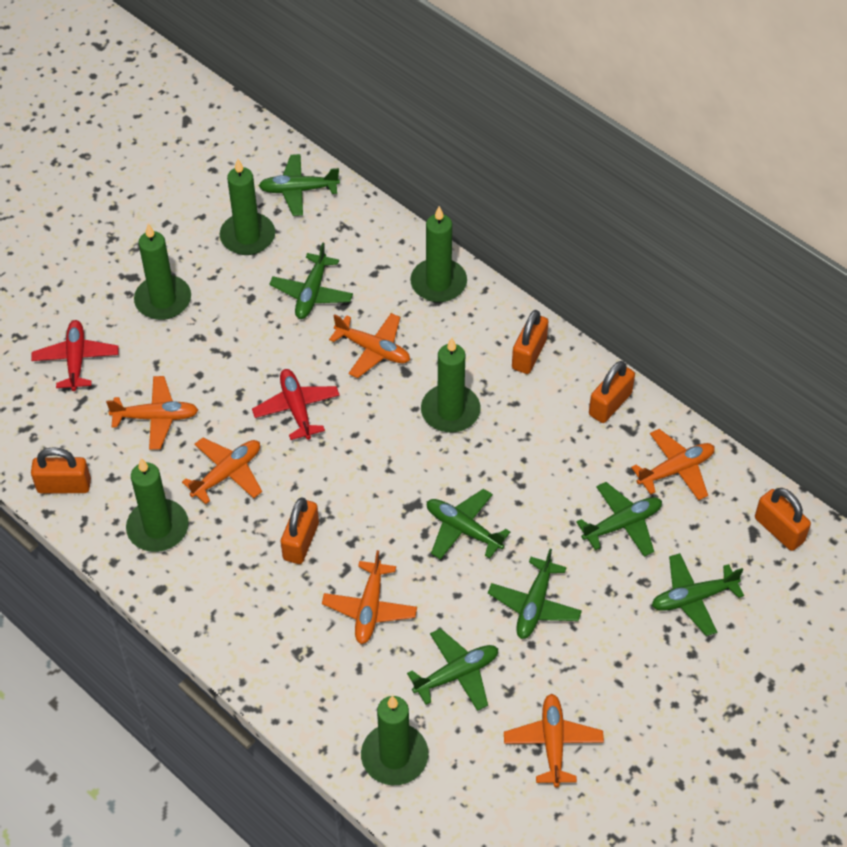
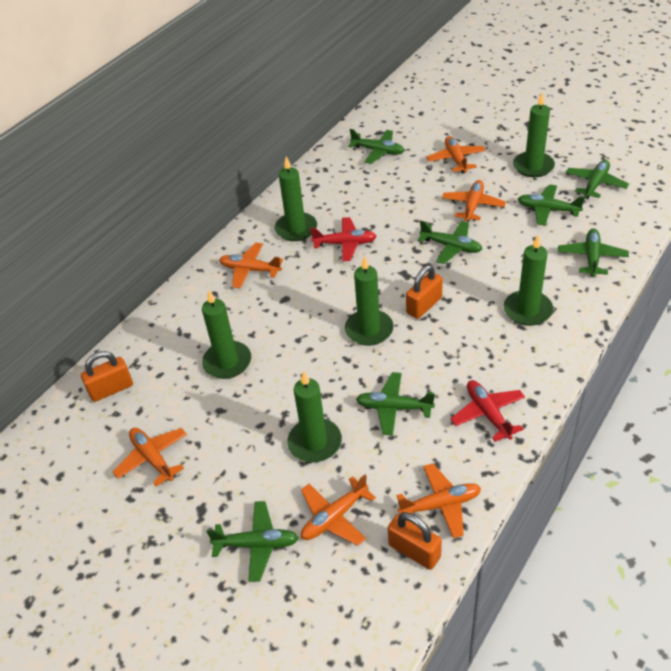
orange padlock: 5 -> 3

